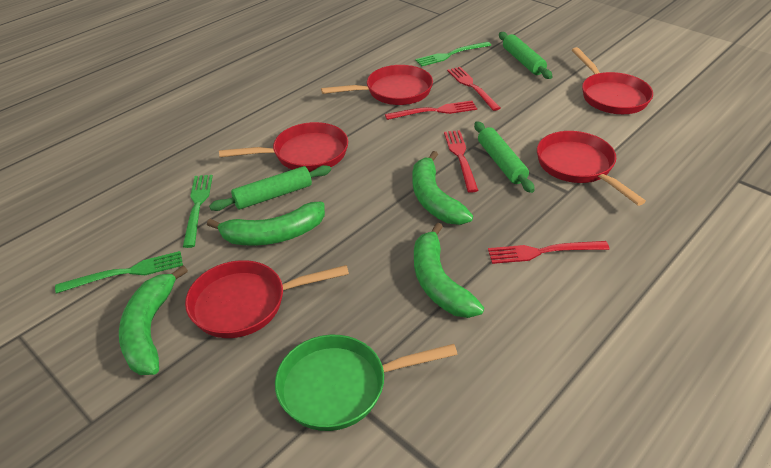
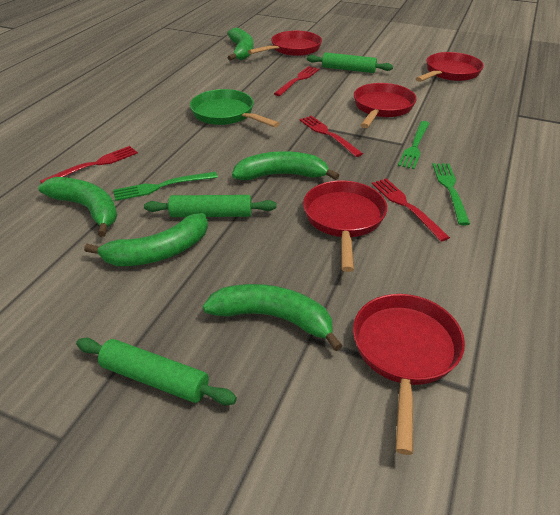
green banana: 4 -> 5

